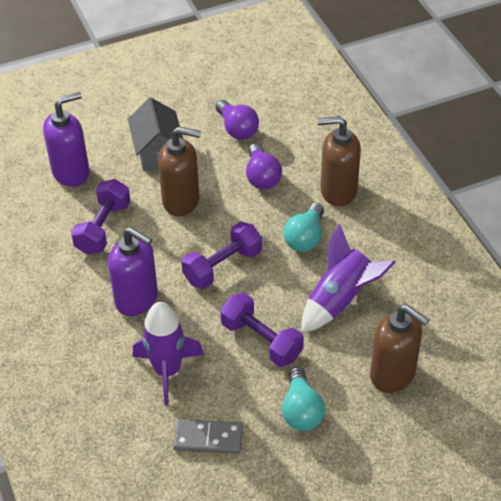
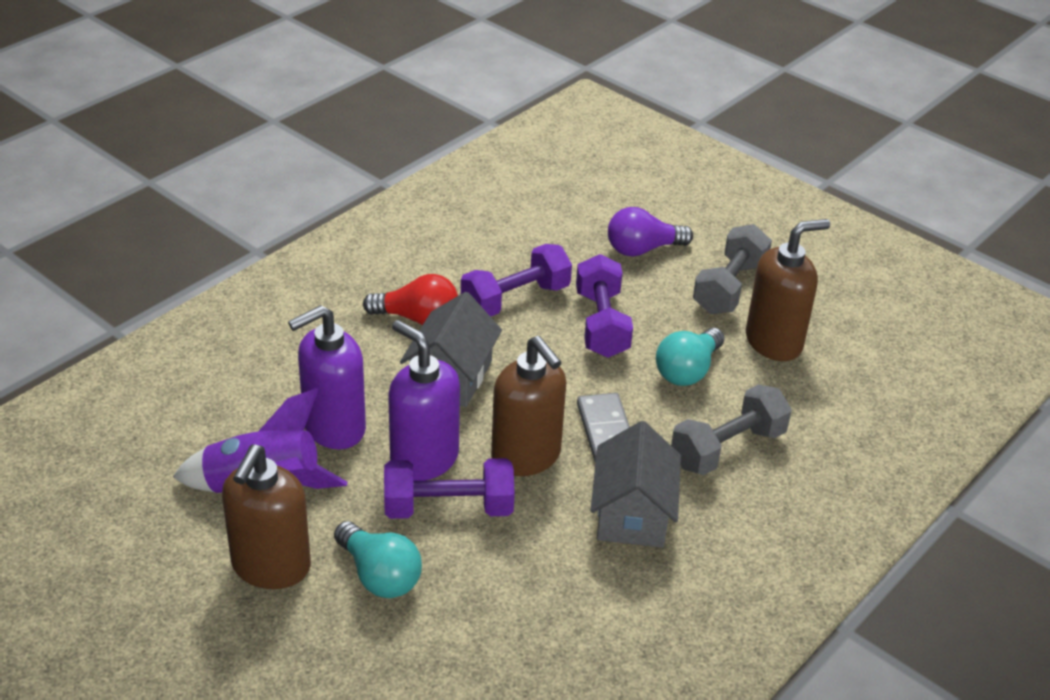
grey dumbbell: 0 -> 2
grey house: 1 -> 2
purple light bulb: 2 -> 1
purple rocket: 2 -> 1
red light bulb: 0 -> 1

